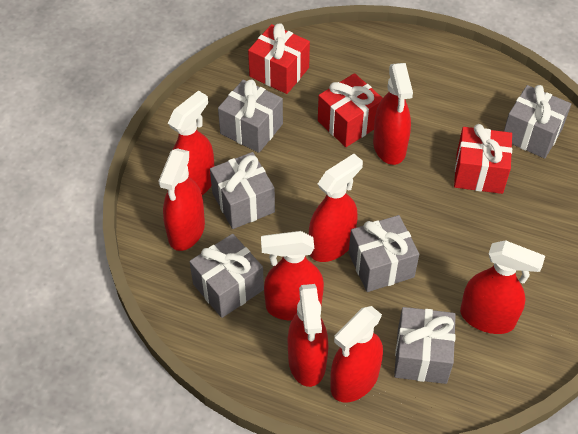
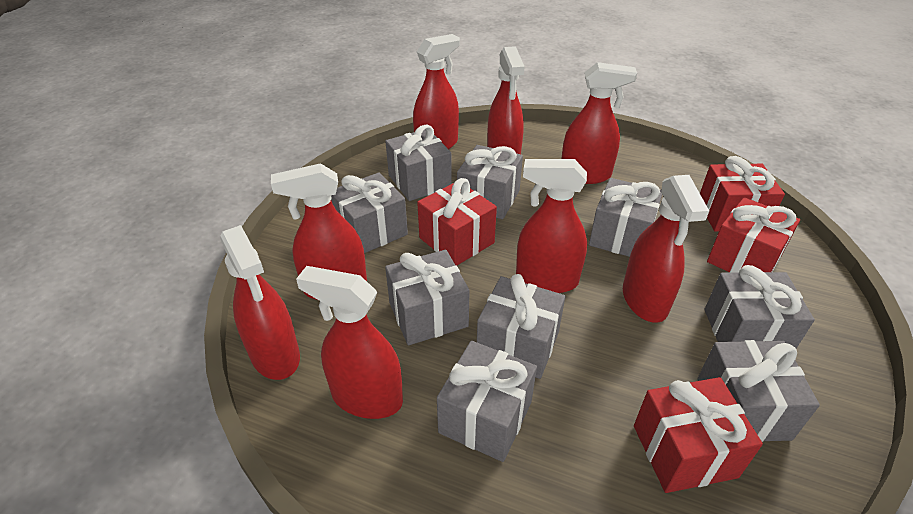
grey gift: 6 -> 9
red gift: 3 -> 4

